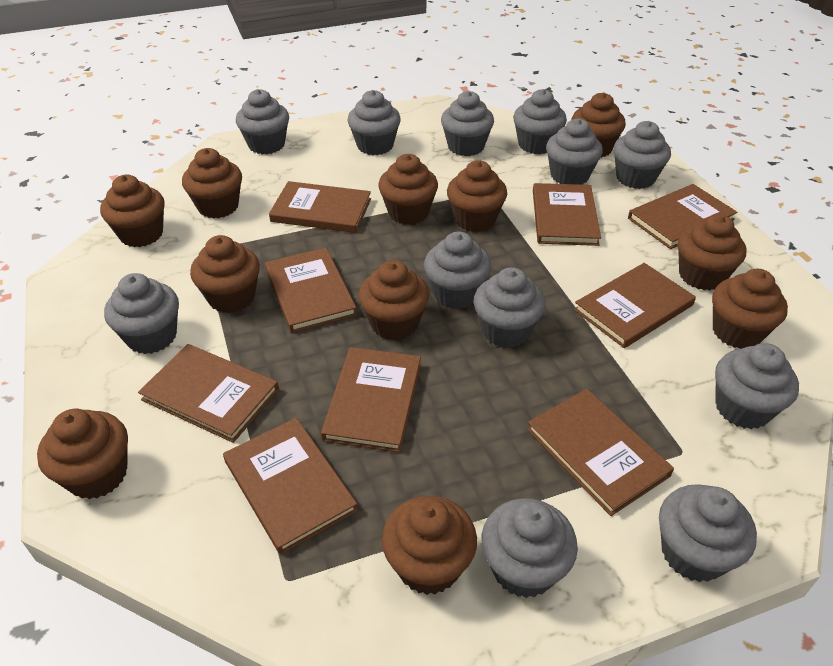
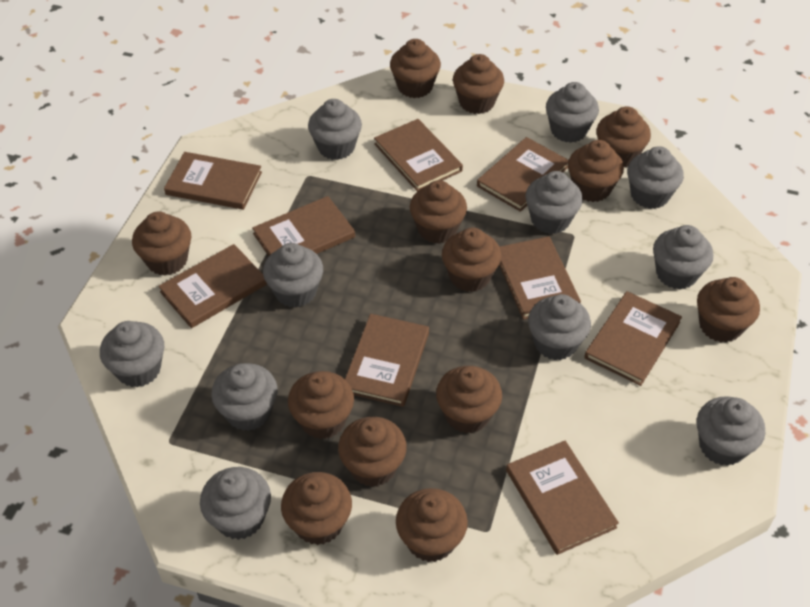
brown cupcake: 11 -> 13
grey cupcake: 12 -> 11

